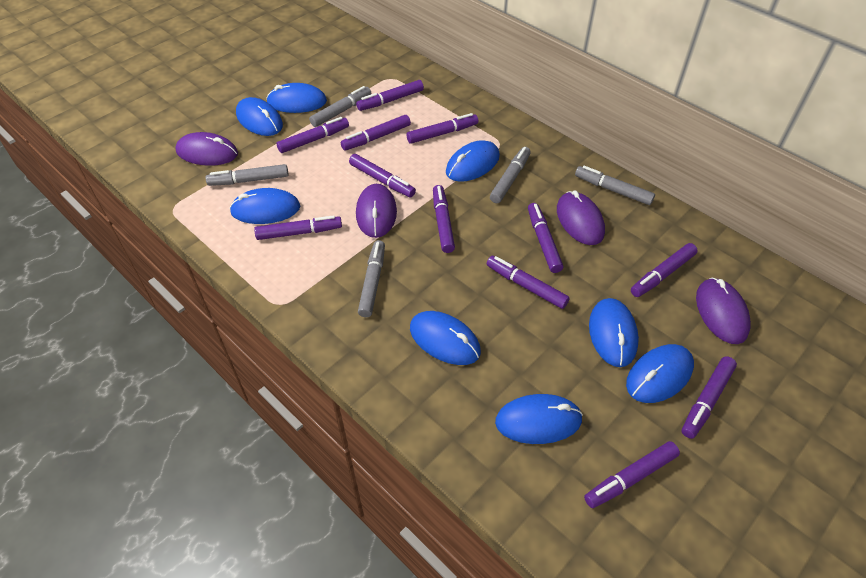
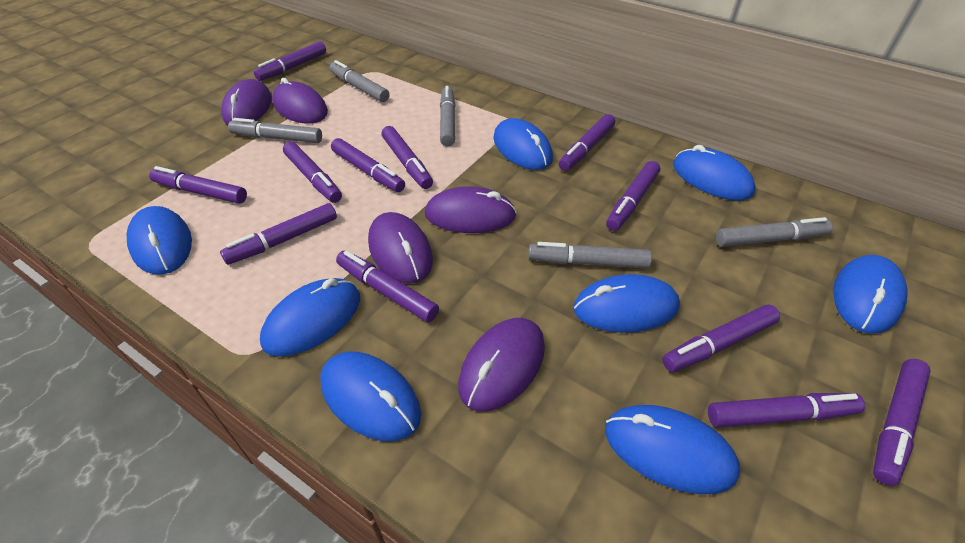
purple mouse: 4 -> 5

